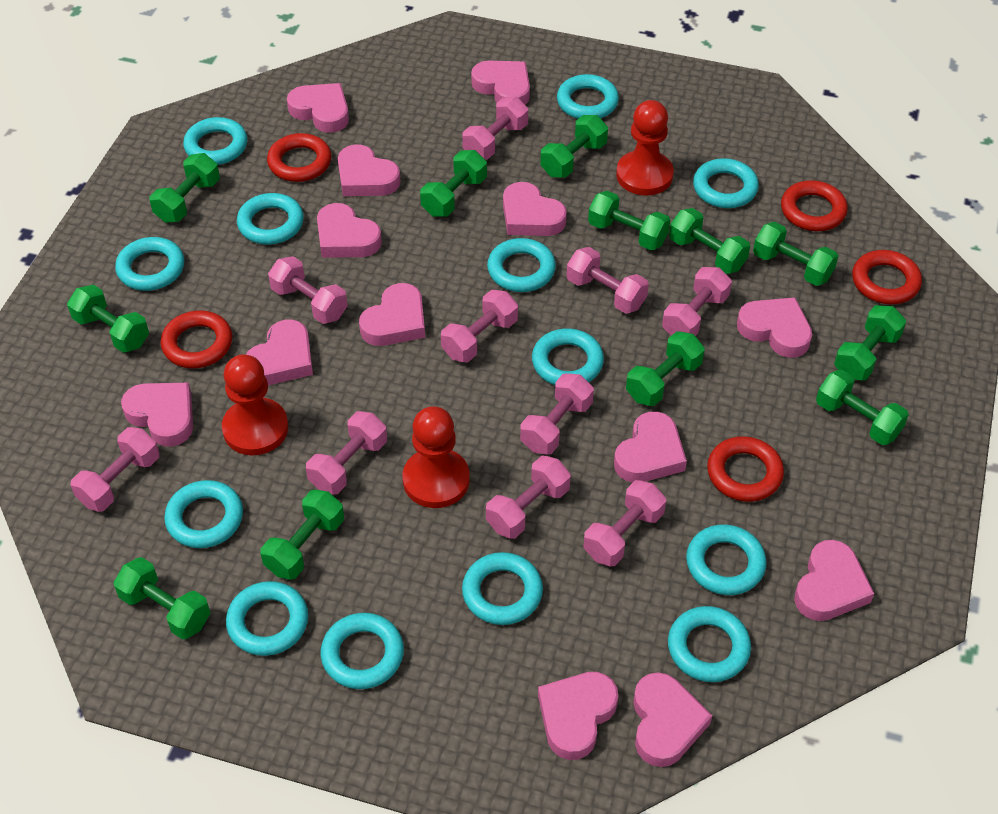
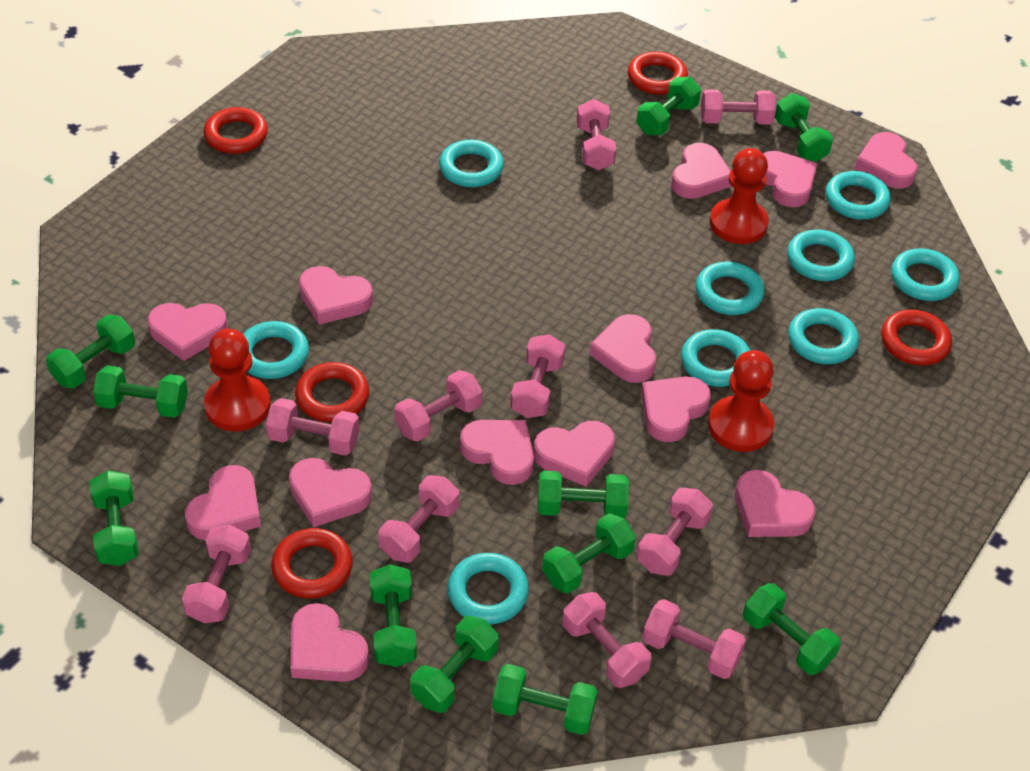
green dumbbell: 12 -> 11
turquoise ring: 13 -> 9

